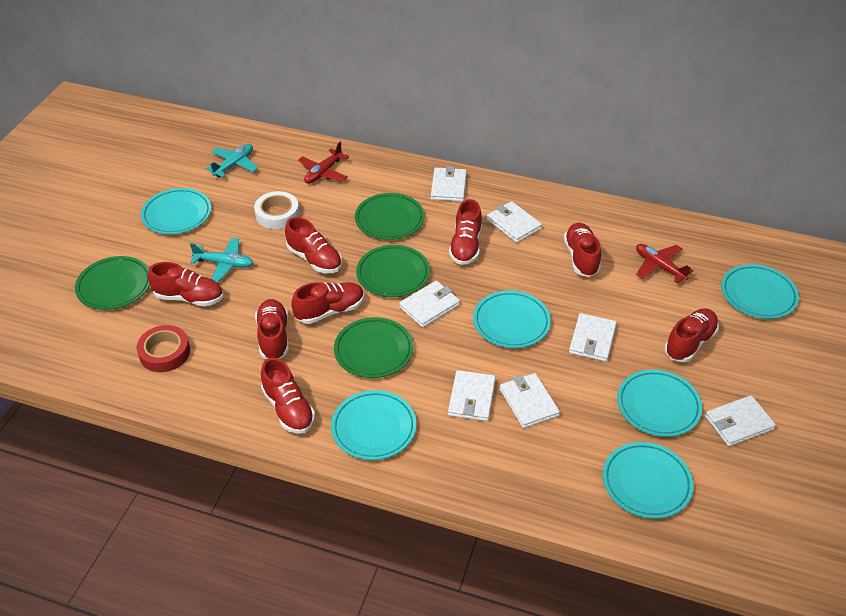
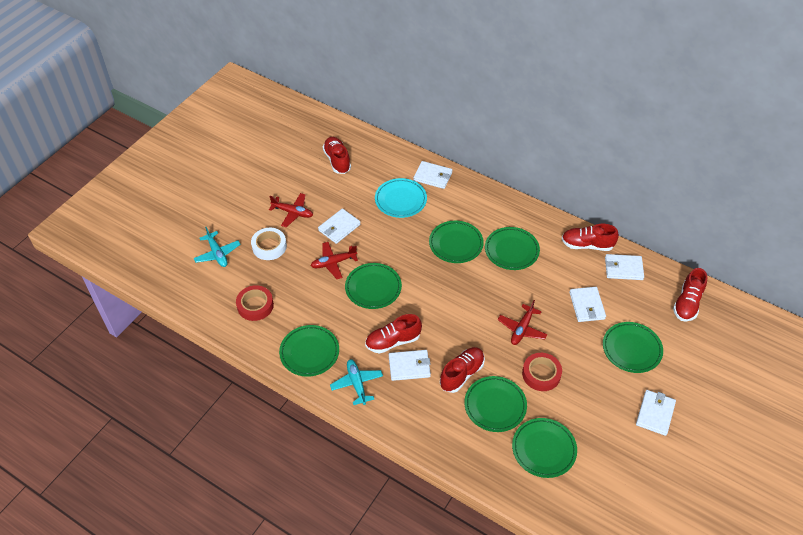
green plate: 4 -> 7
red plane: 2 -> 3
red shoe: 8 -> 5
red tape: 1 -> 2
turquoise plate: 6 -> 1
white wallet: 7 -> 6

